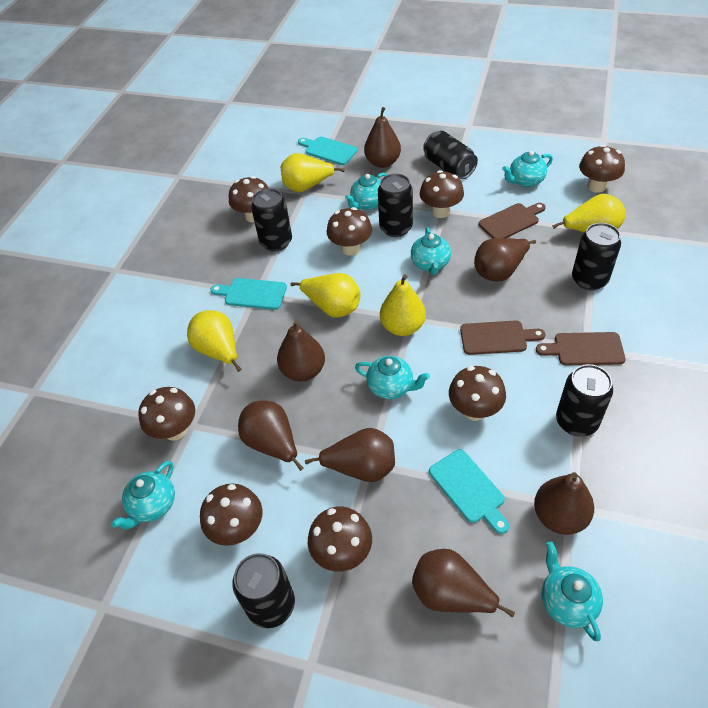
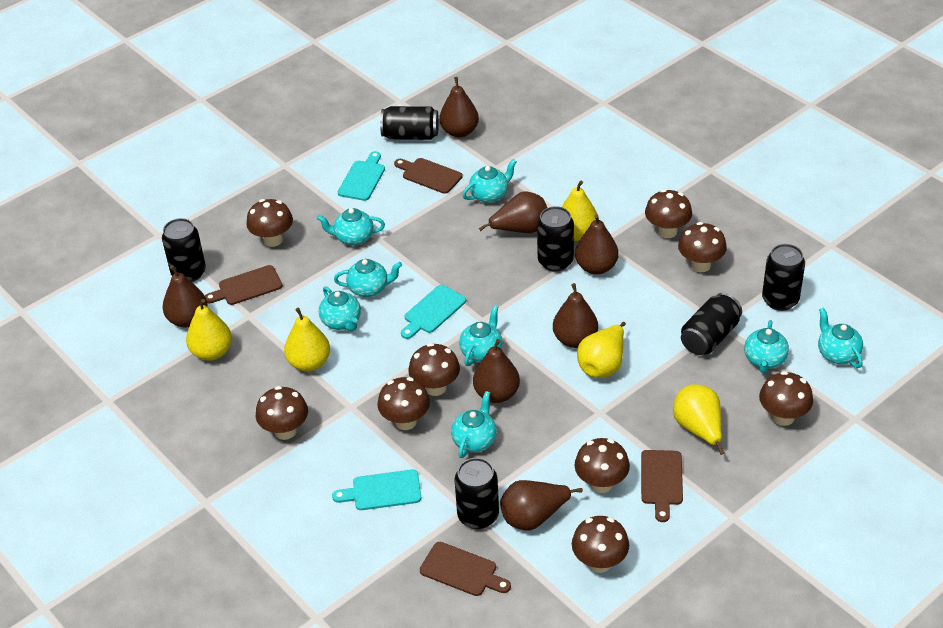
brown cutting board: 3 -> 4
brown mushroom: 8 -> 9
turquoise teapot: 6 -> 8

